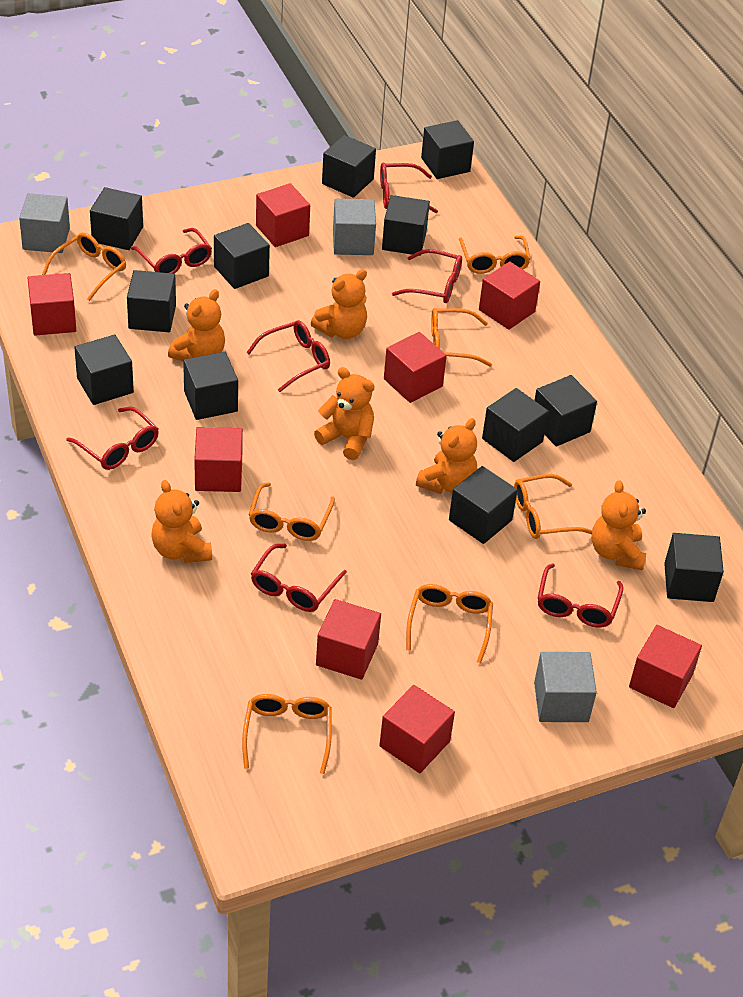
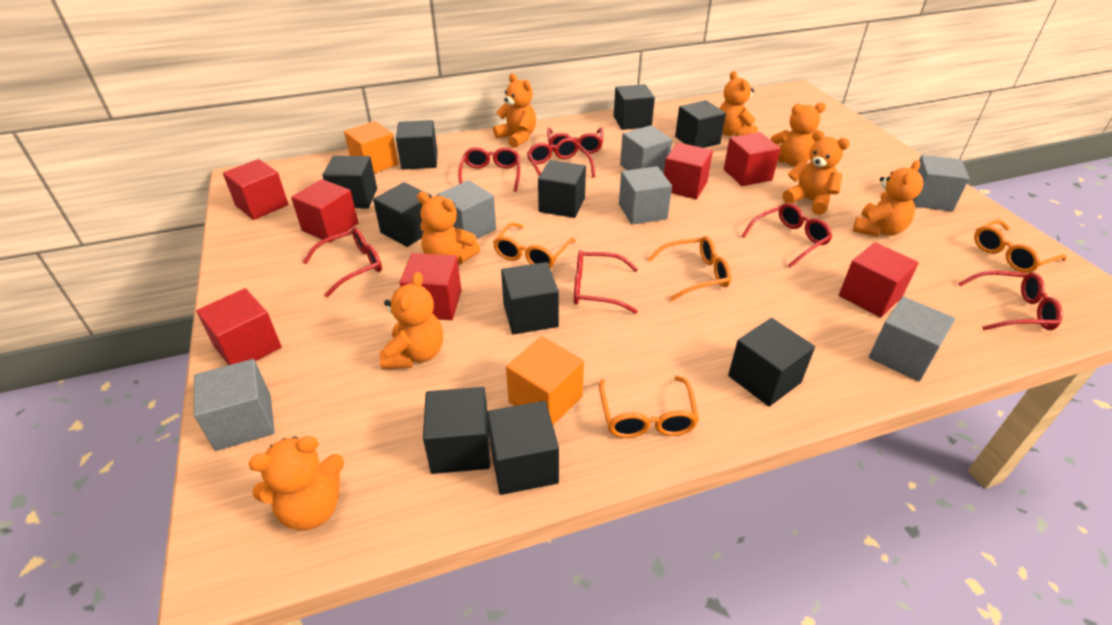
black cube: 12 -> 10
grey cube: 3 -> 6
orange cube: 0 -> 2
orange glasses: 7 -> 4
orange teddy bear: 6 -> 8
red cube: 8 -> 7

